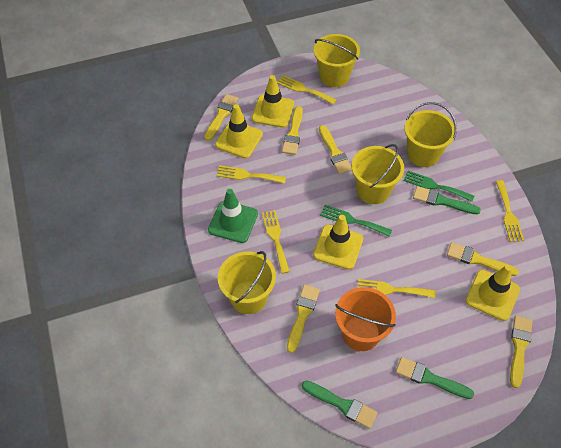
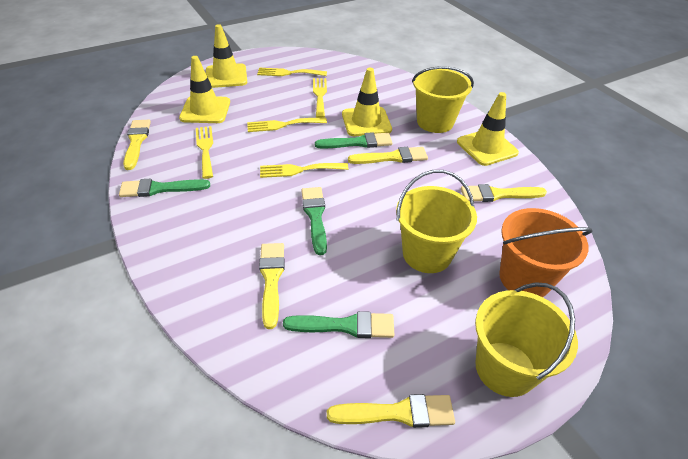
green brush: 3 -> 4
green fork: 2 -> 0
green traffic cone: 1 -> 0
yellow brush: 6 -> 5
yellow bucket: 4 -> 3

